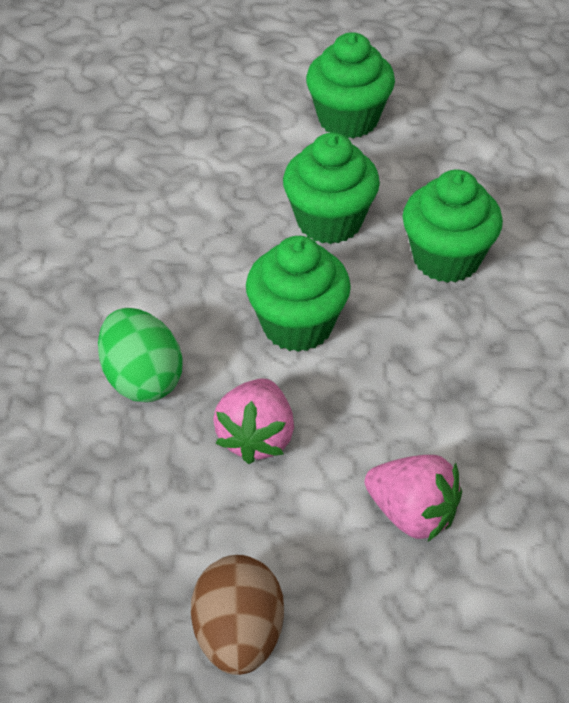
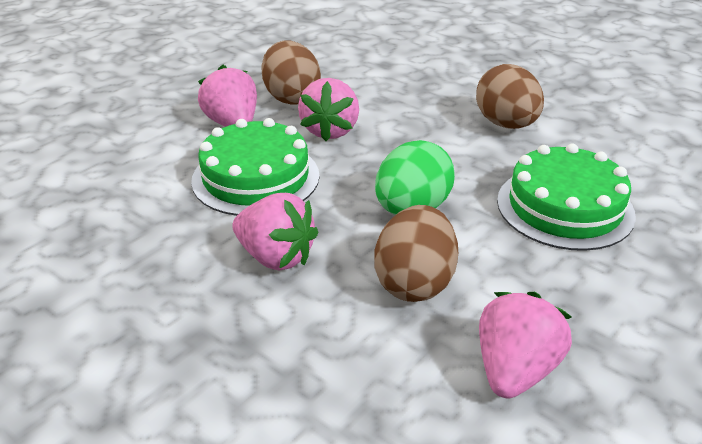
brown egg: 1 -> 3
green cake: 0 -> 2
green cupcake: 4 -> 0
pink strawberry: 2 -> 4

